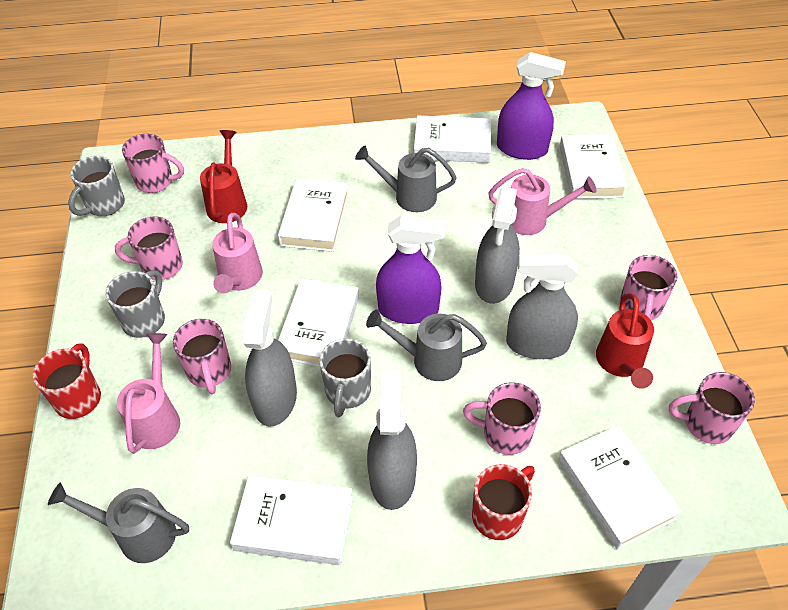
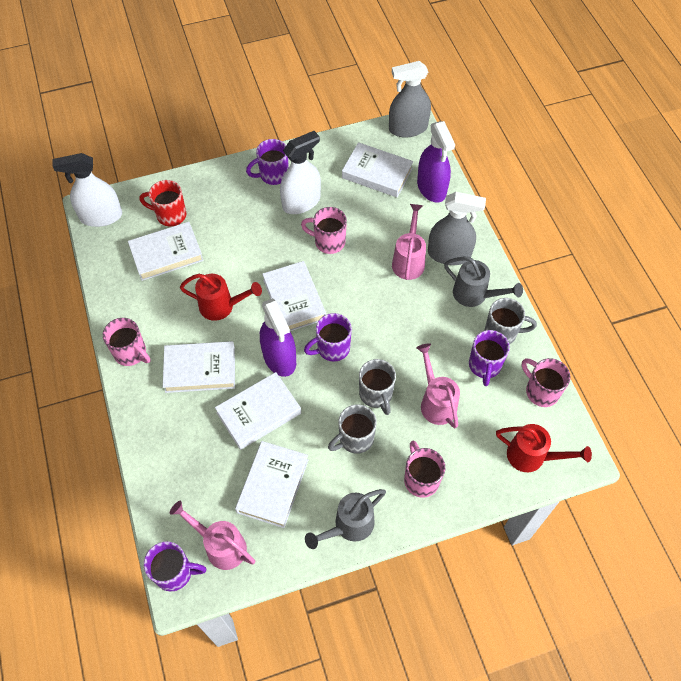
grey spray bottle: 4 -> 2
grey watering can: 3 -> 2
pink mug: 6 -> 4
purple mug: 0 -> 4
red mug: 2 -> 1
white spray bottle: 0 -> 2

